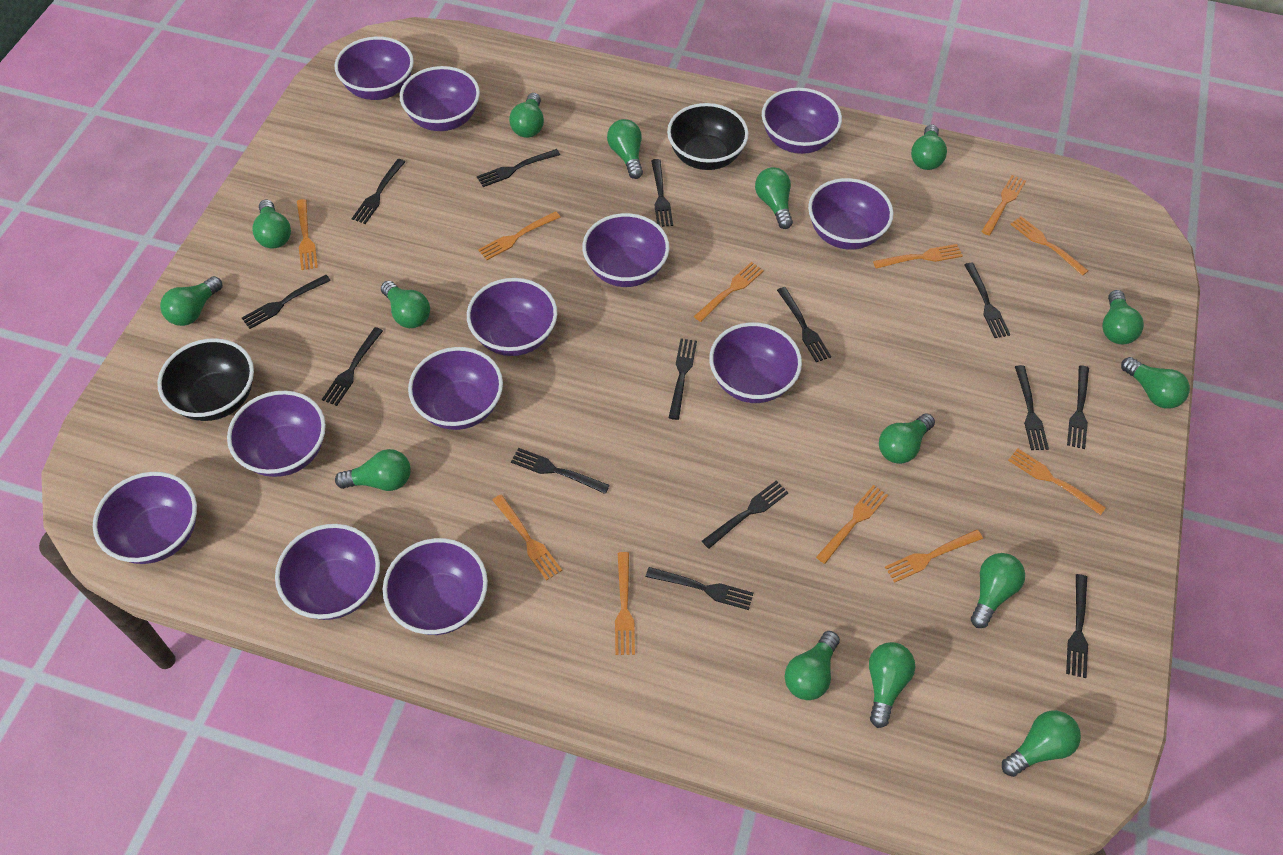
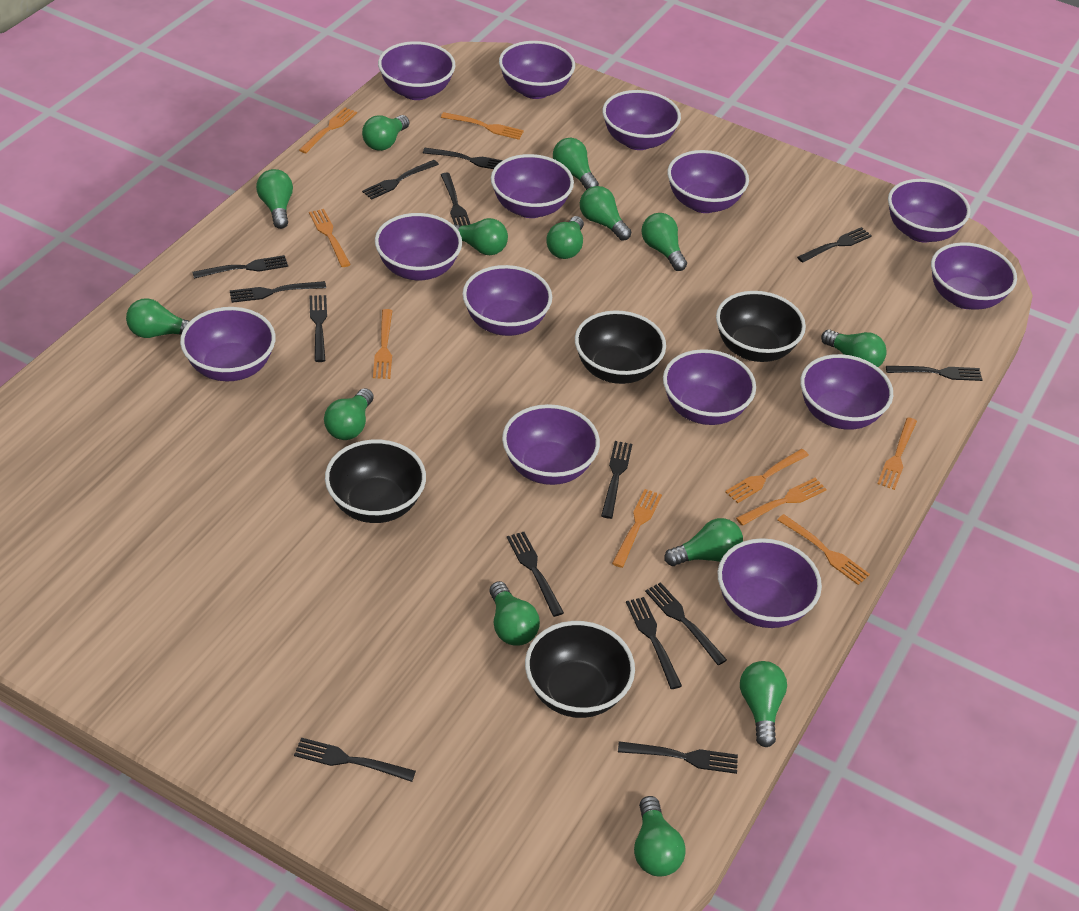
black bowl: 2 -> 4
green light bulb: 15 -> 14
orange fork: 11 -> 9
purple bowl: 12 -> 14

